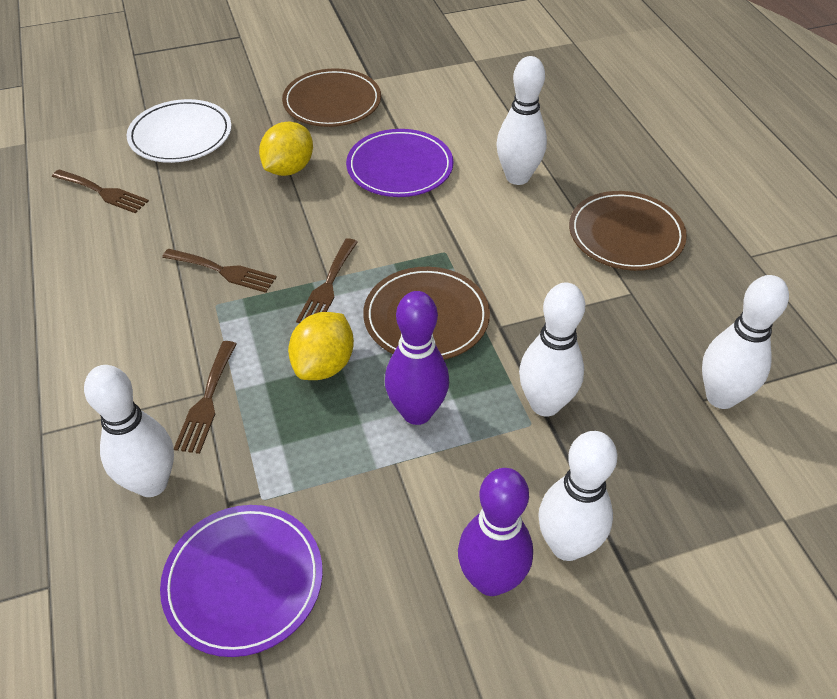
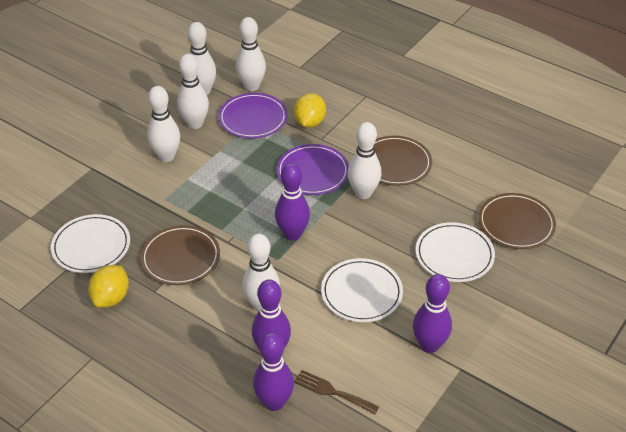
brown fork: 4 -> 1
purple bowling pin: 2 -> 4
white bowling pin: 5 -> 6
white plate: 1 -> 3

